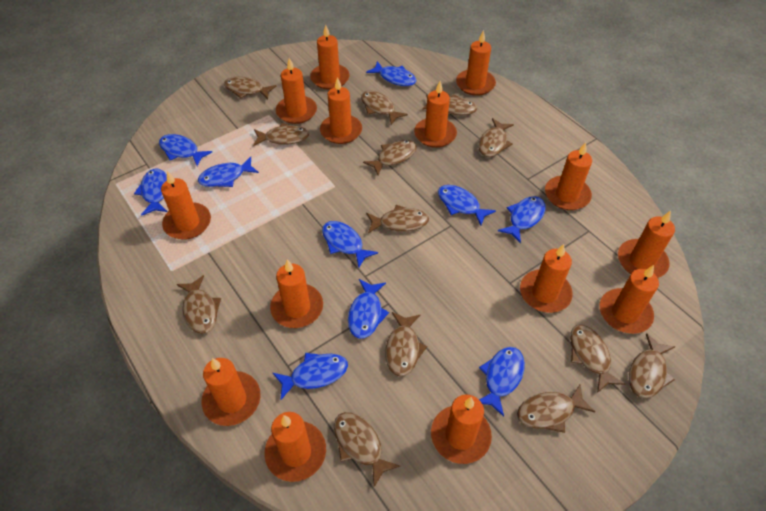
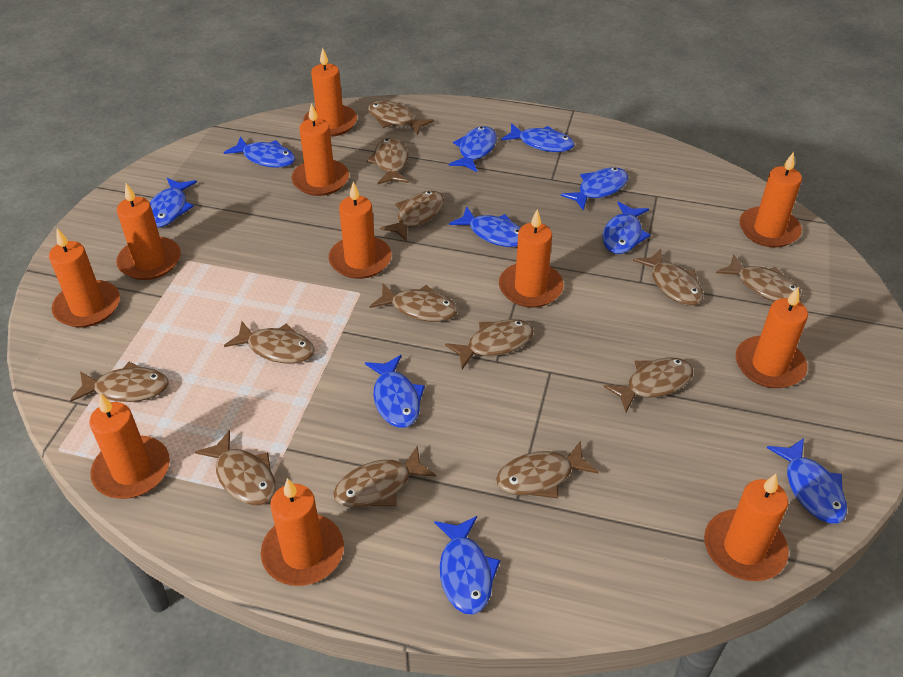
orange candle: 14 -> 11

